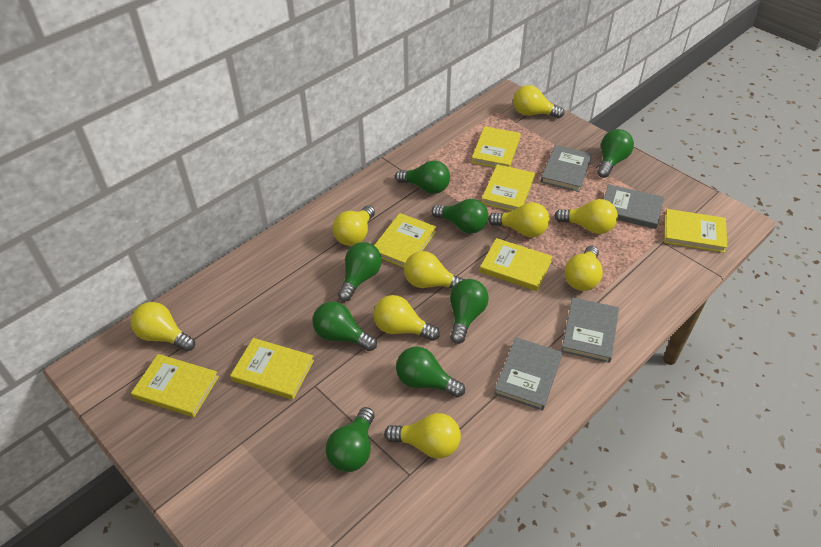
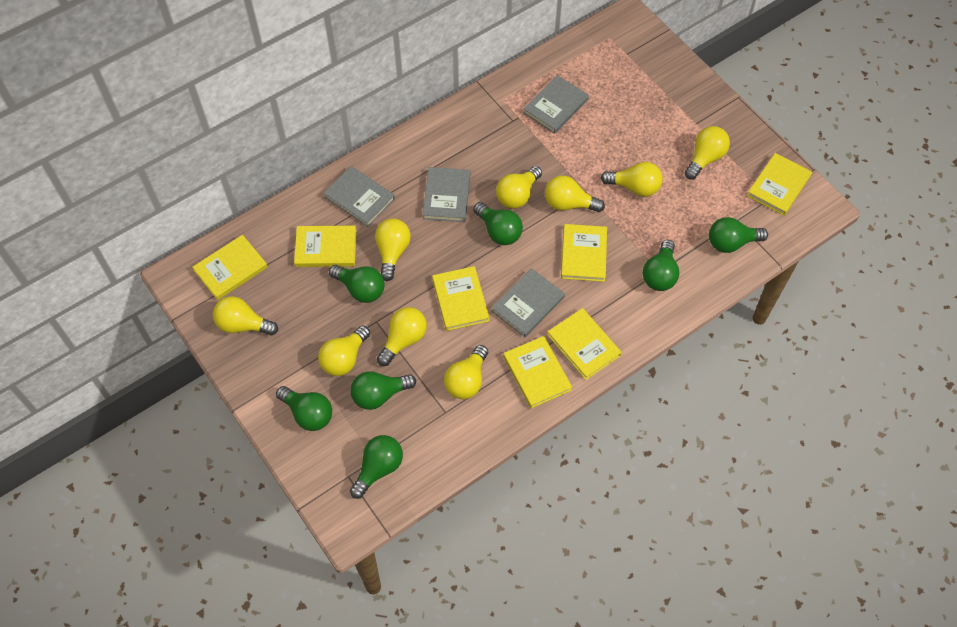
green light bulb: 8 -> 7

